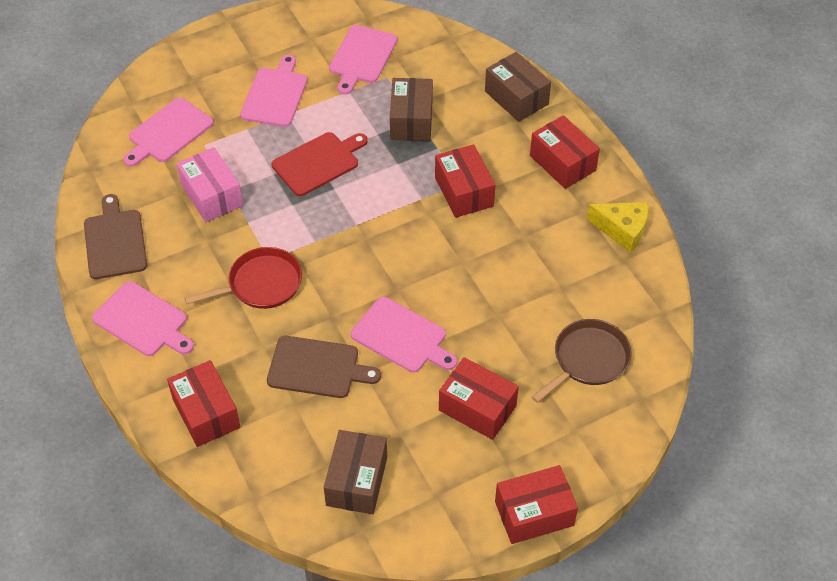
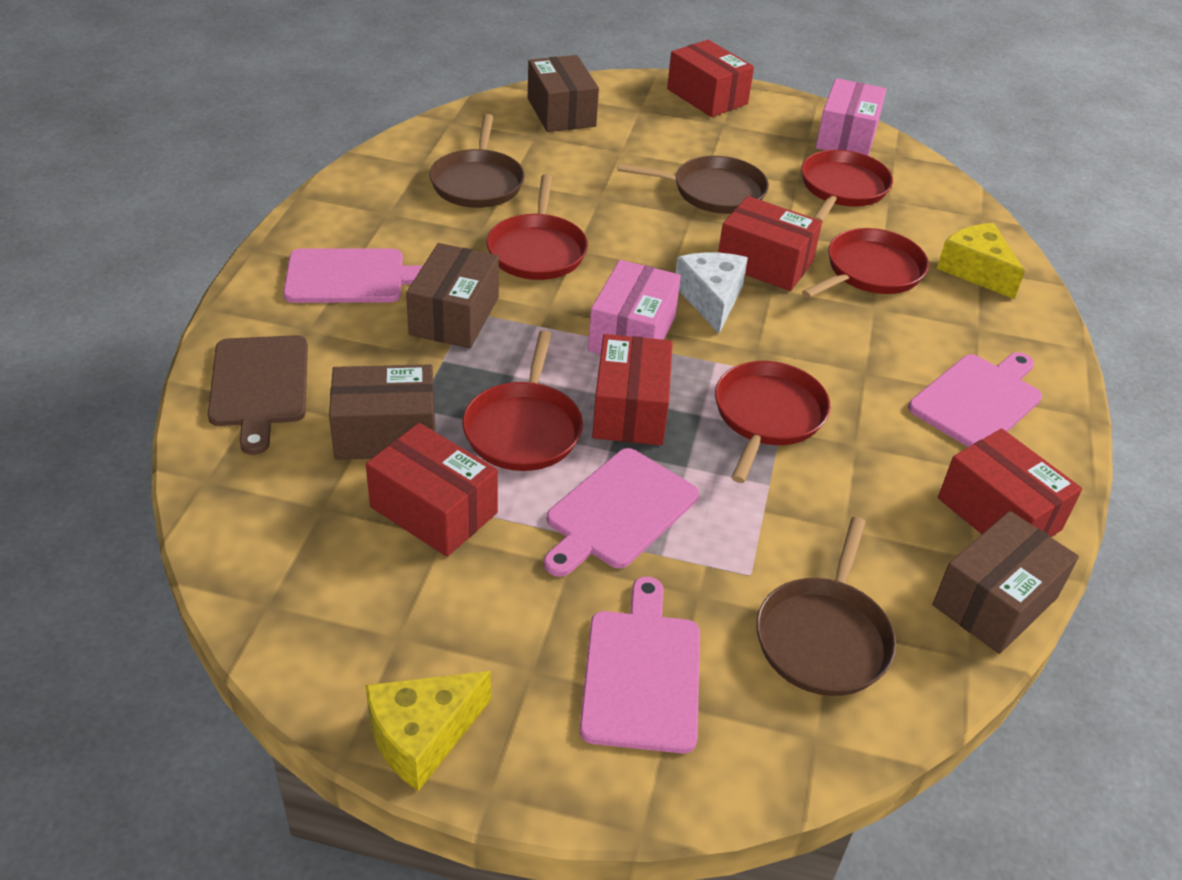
brown box: 3 -> 4
brown cutting board: 2 -> 1
brown pan: 1 -> 3
pink box: 1 -> 2
pink cutting board: 5 -> 4
red cutting board: 1 -> 0
red pan: 1 -> 5
white cheese: 0 -> 1
yellow cheese: 1 -> 2

